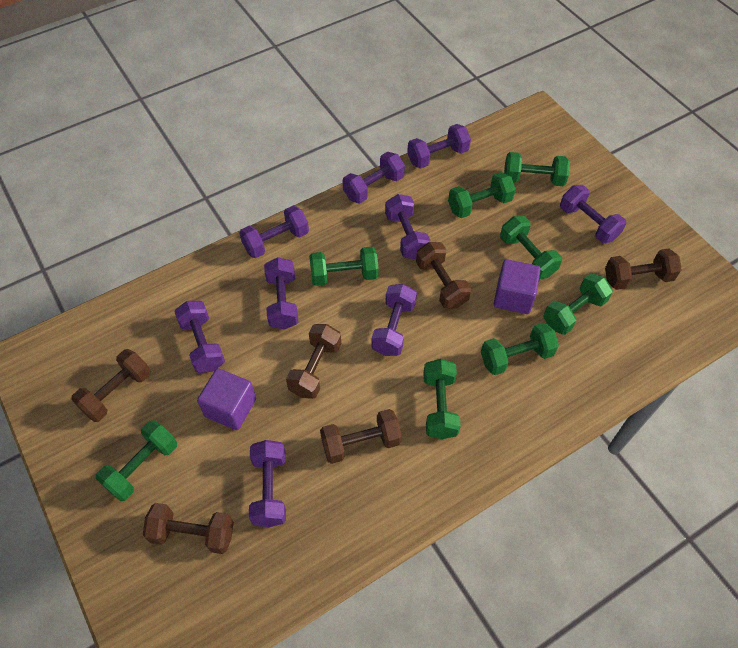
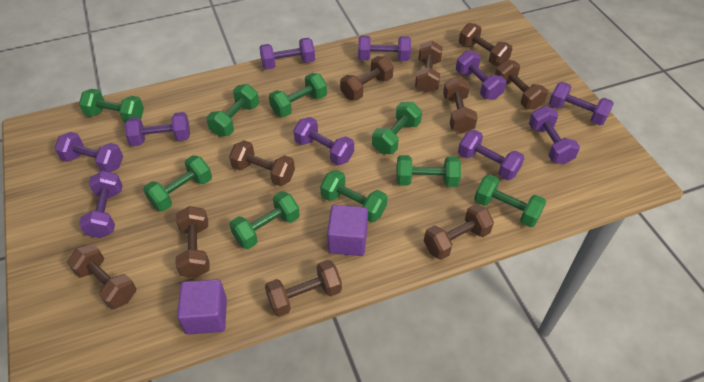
brown dumbbell: 6 -> 10
green dumbbell: 8 -> 9
purple dumbbell: 9 -> 10

